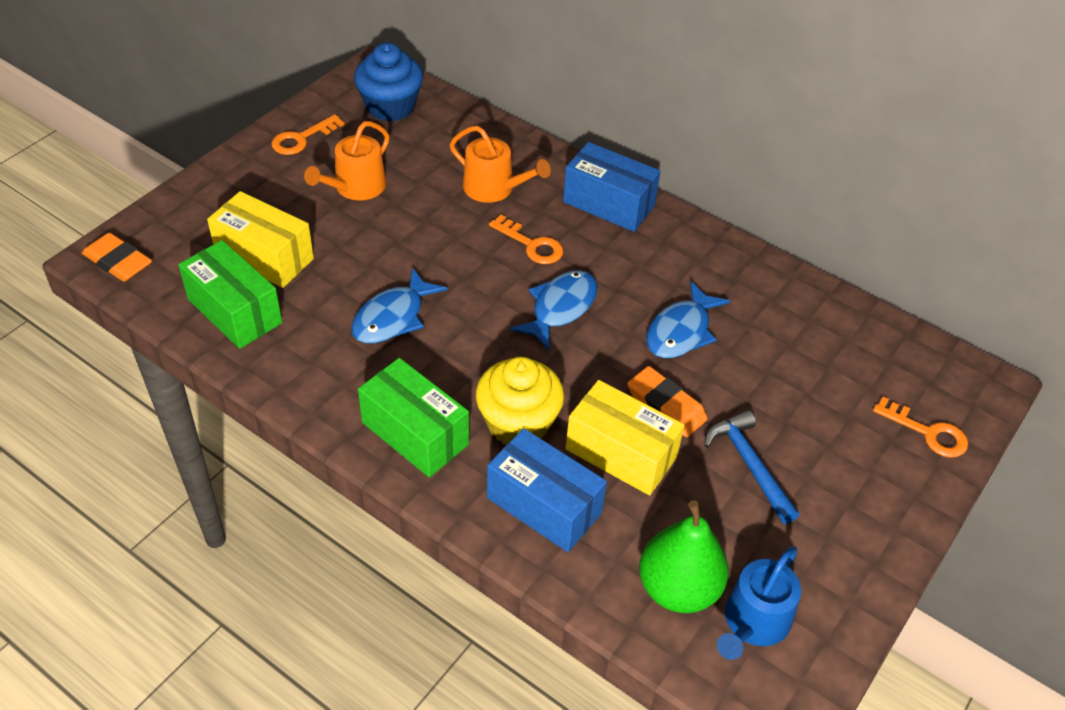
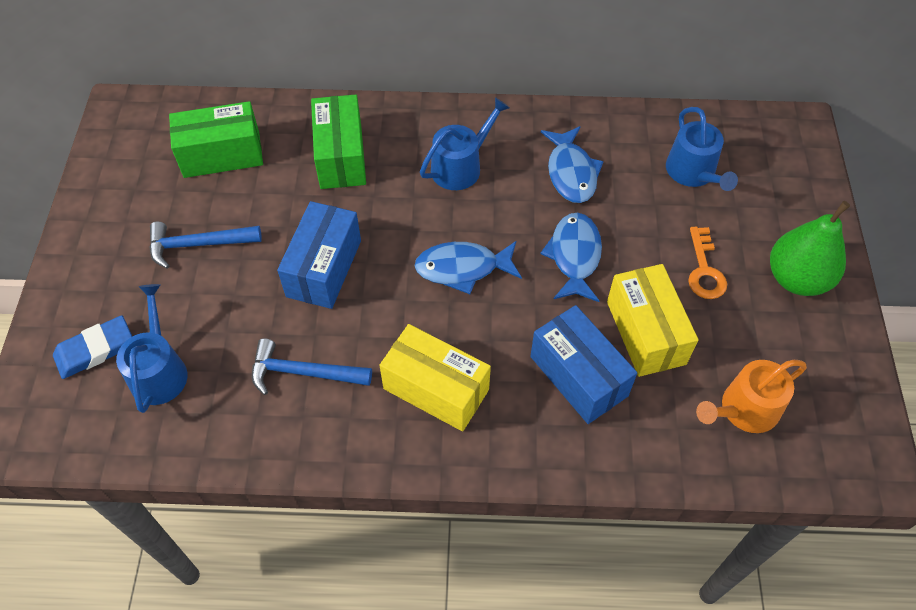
blue cupcake: 1 -> 0
blue eraser: 0 -> 1
blue hammer: 1 -> 2
blue watering can: 1 -> 3
orange eraser: 2 -> 0
orange key: 3 -> 1
orange watering can: 2 -> 1
yellow cupcake: 1 -> 0

